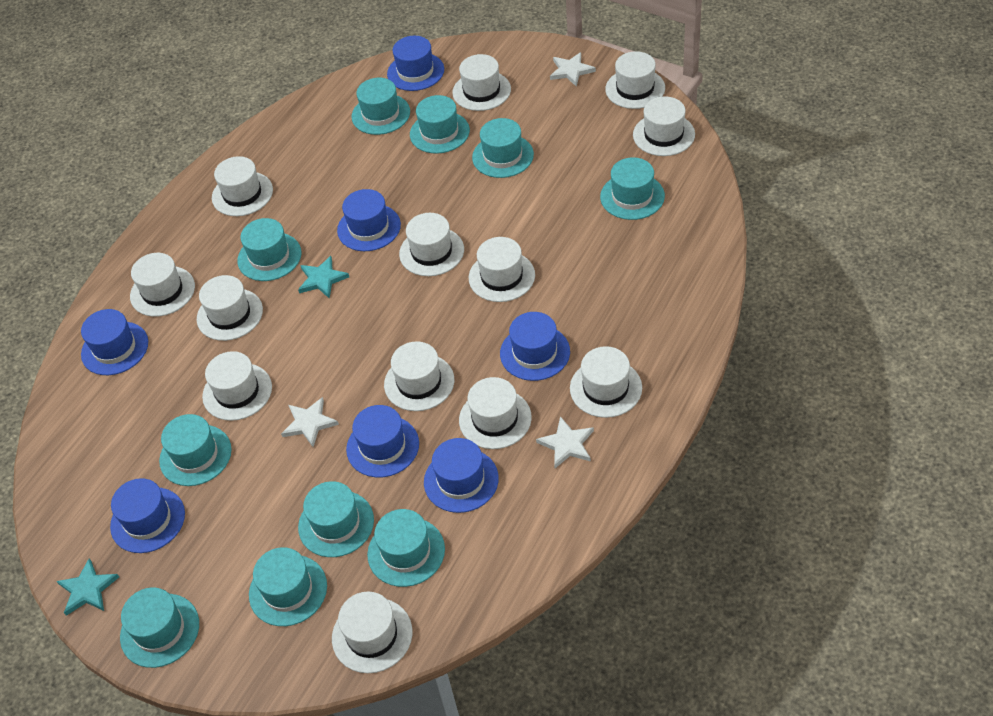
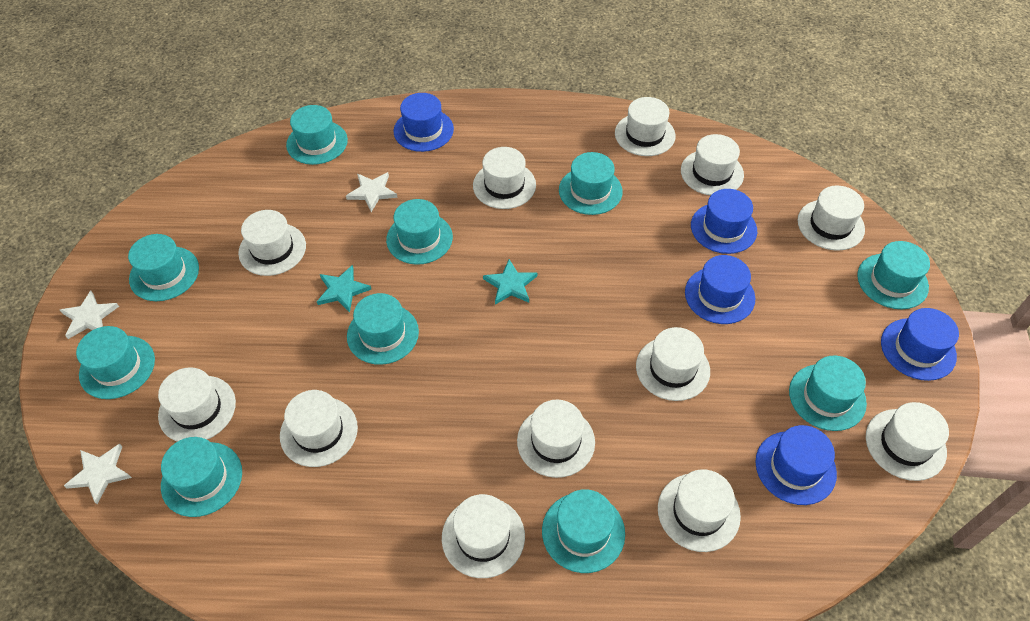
blue hat: 7 -> 5
white hat: 13 -> 12

